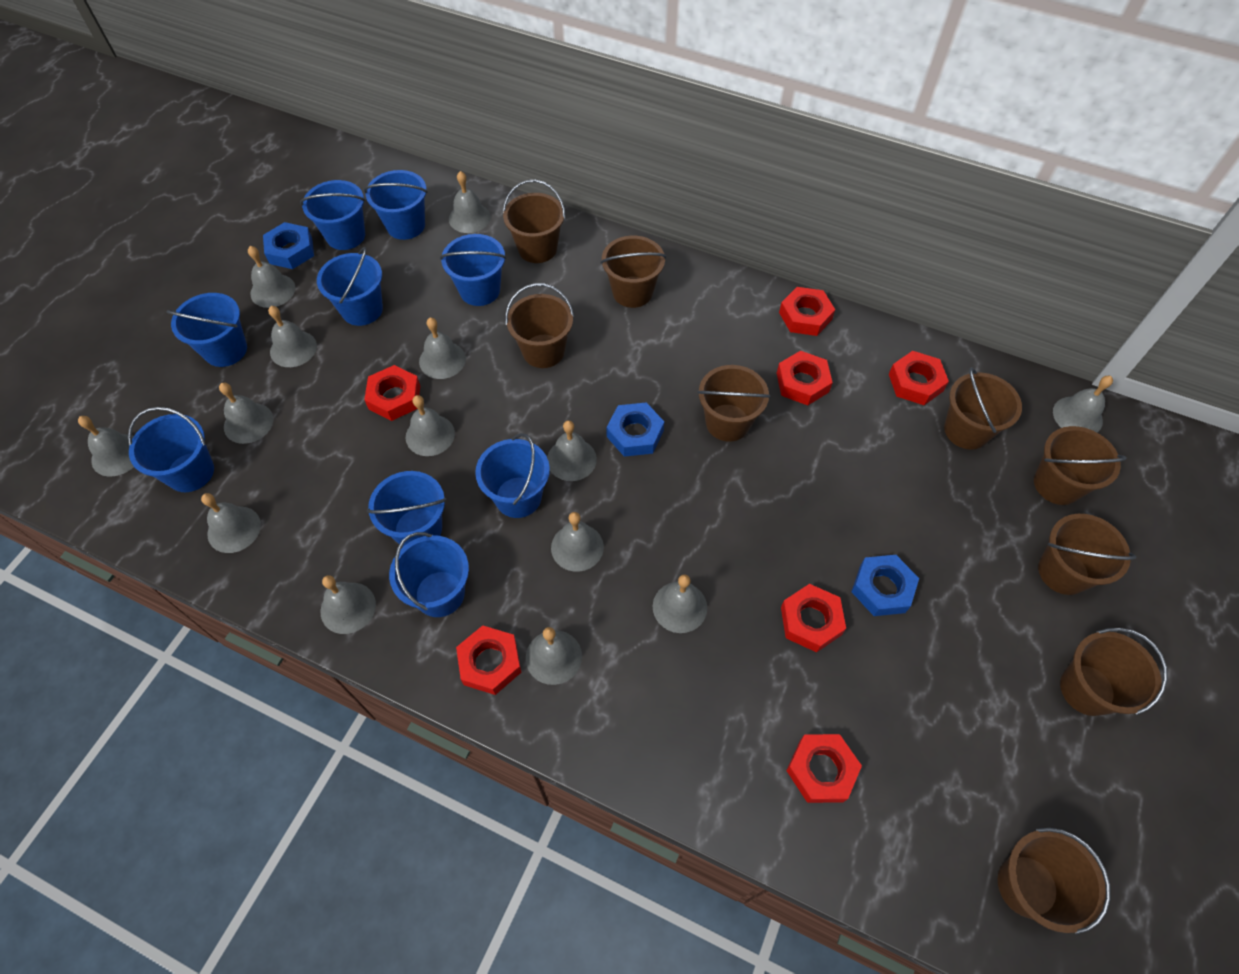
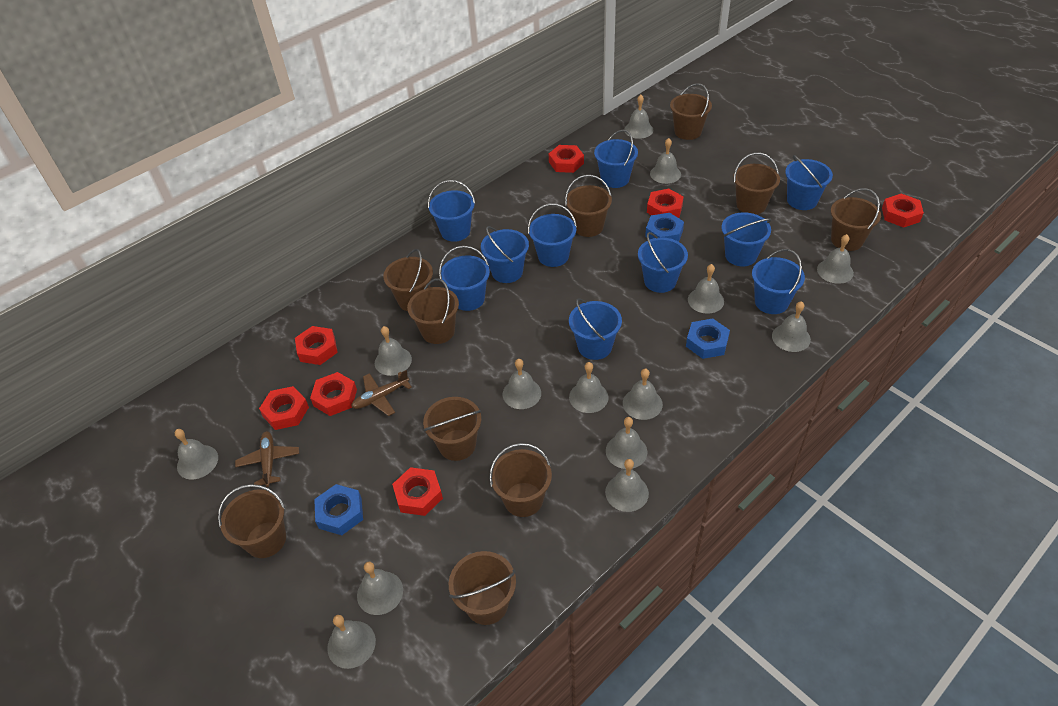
blue bucket: 9 -> 10
brown bucket: 9 -> 10
brown plane: 0 -> 2

